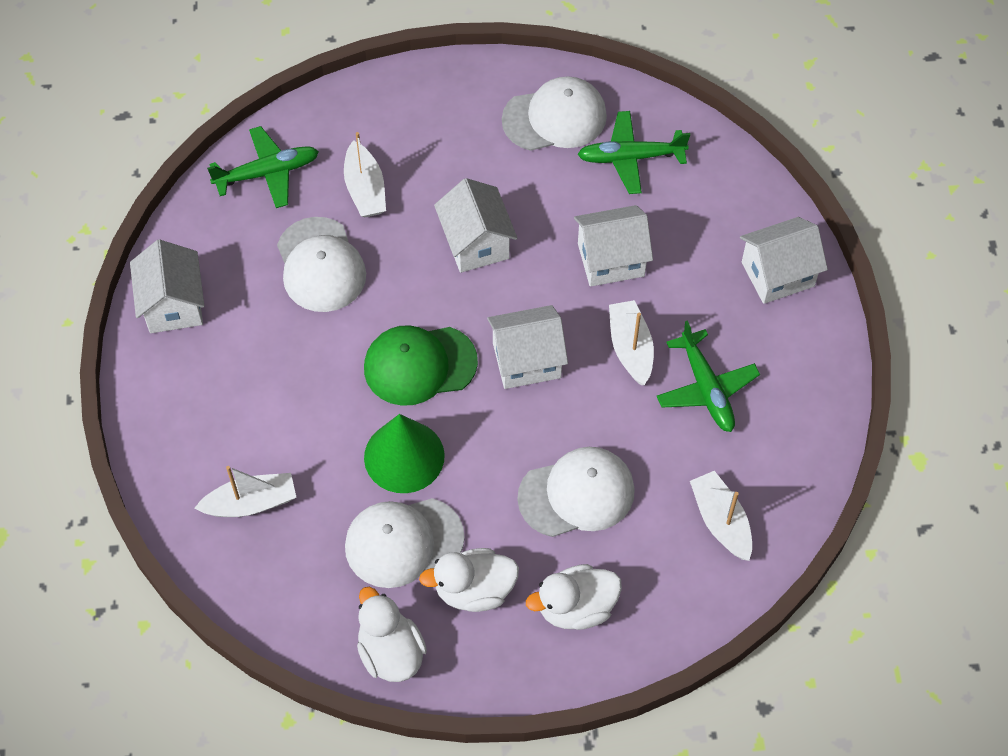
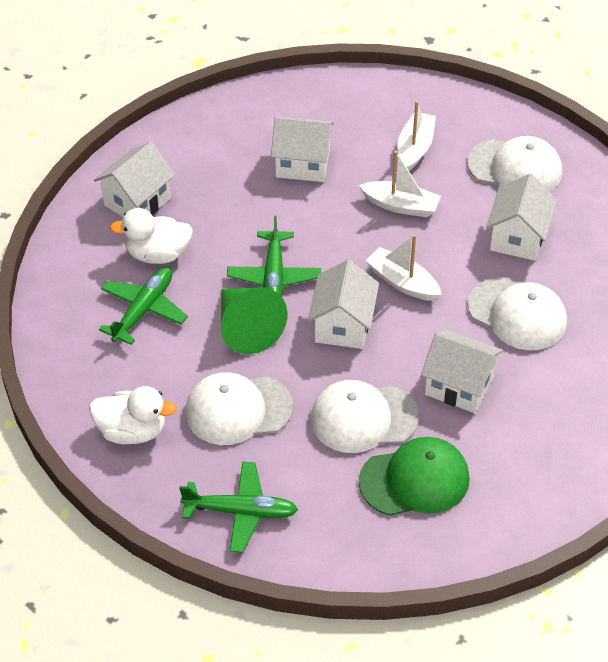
white boat: 4 -> 3
white duck: 3 -> 2

